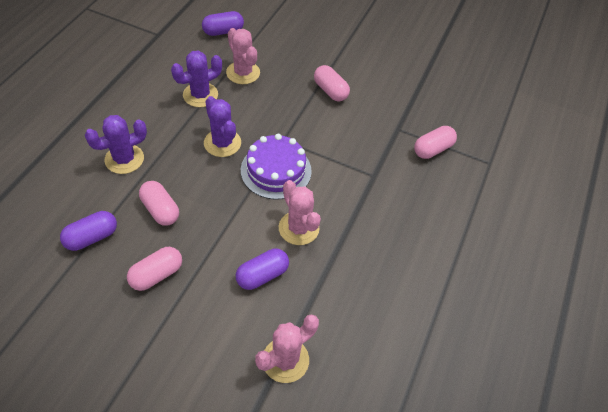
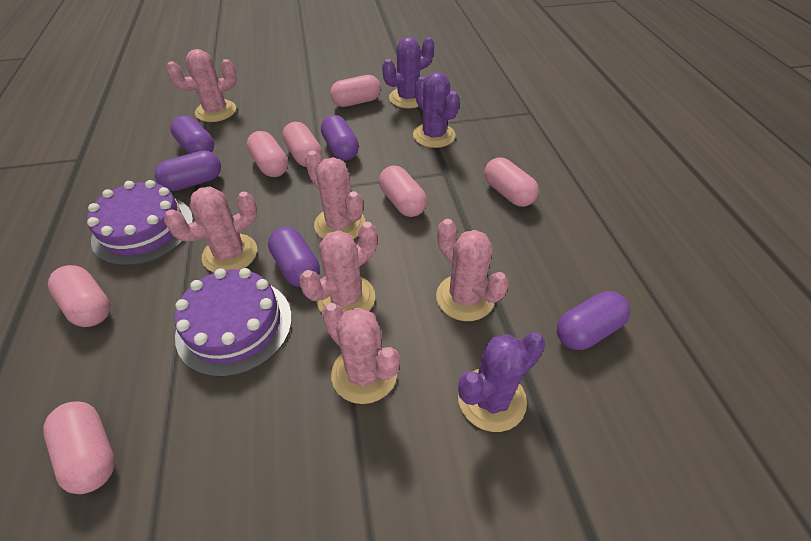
pink cactus: 3 -> 6
pink capsule: 4 -> 7
purple cake: 1 -> 2
purple capsule: 3 -> 5

